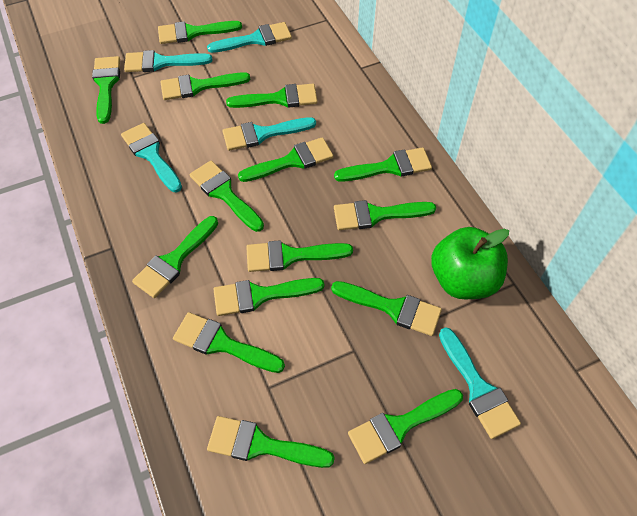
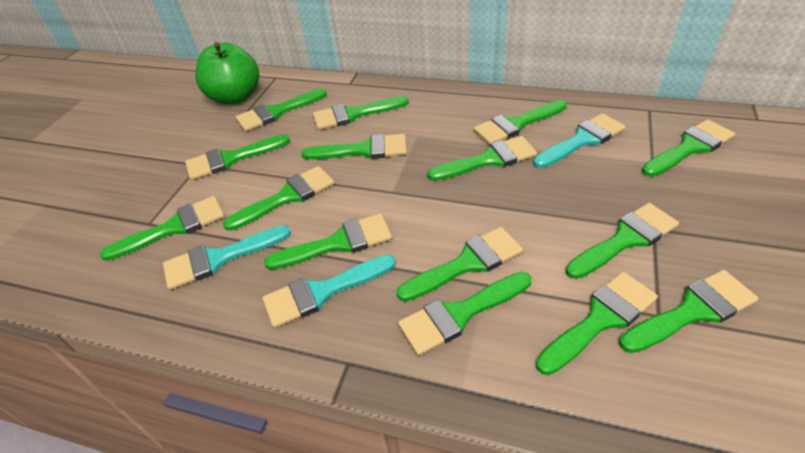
turquoise brush: 5 -> 3

